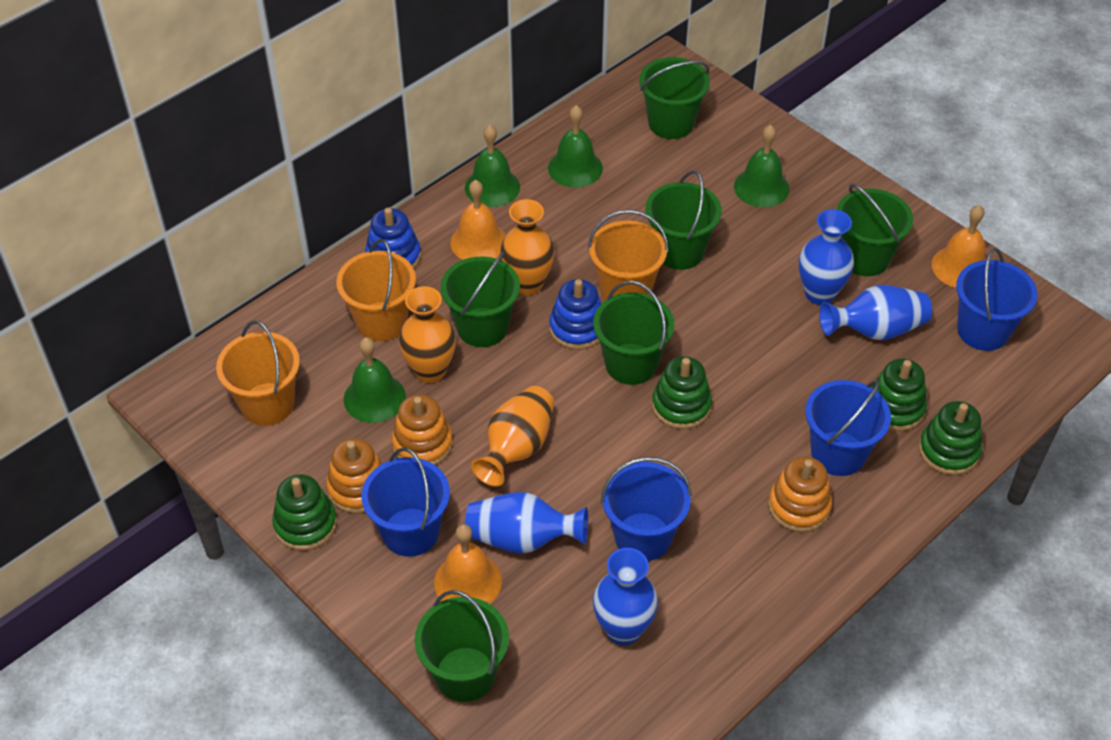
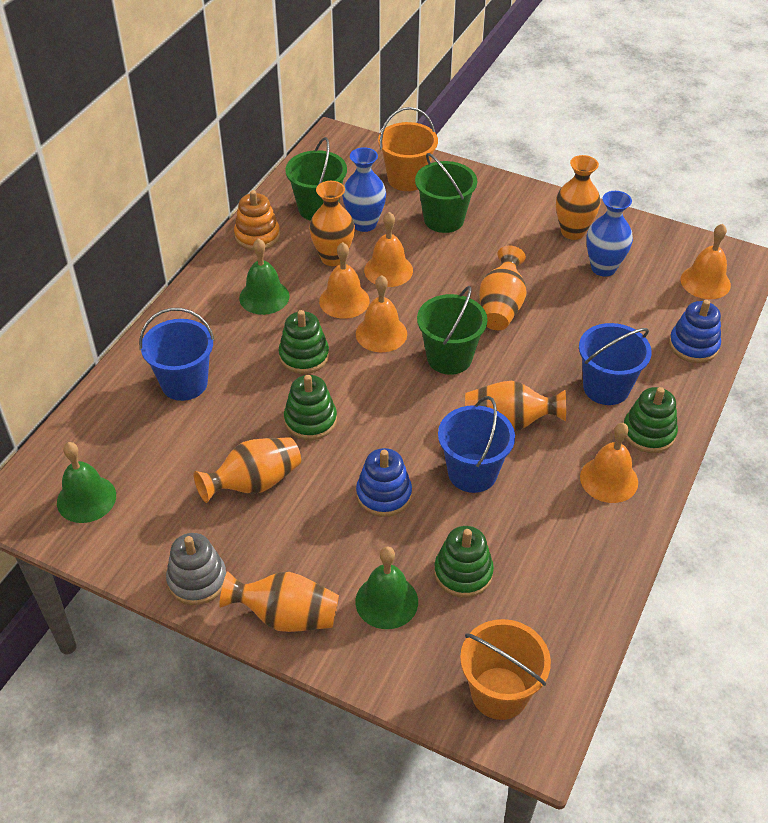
blue bucket: 4 -> 3
blue vase: 4 -> 2
green bell: 4 -> 3
green bucket: 6 -> 3
grey stacking toy: 0 -> 1
orange bell: 3 -> 5
orange bucket: 3 -> 2
orange stacking toy: 3 -> 1
orange vase: 3 -> 6

